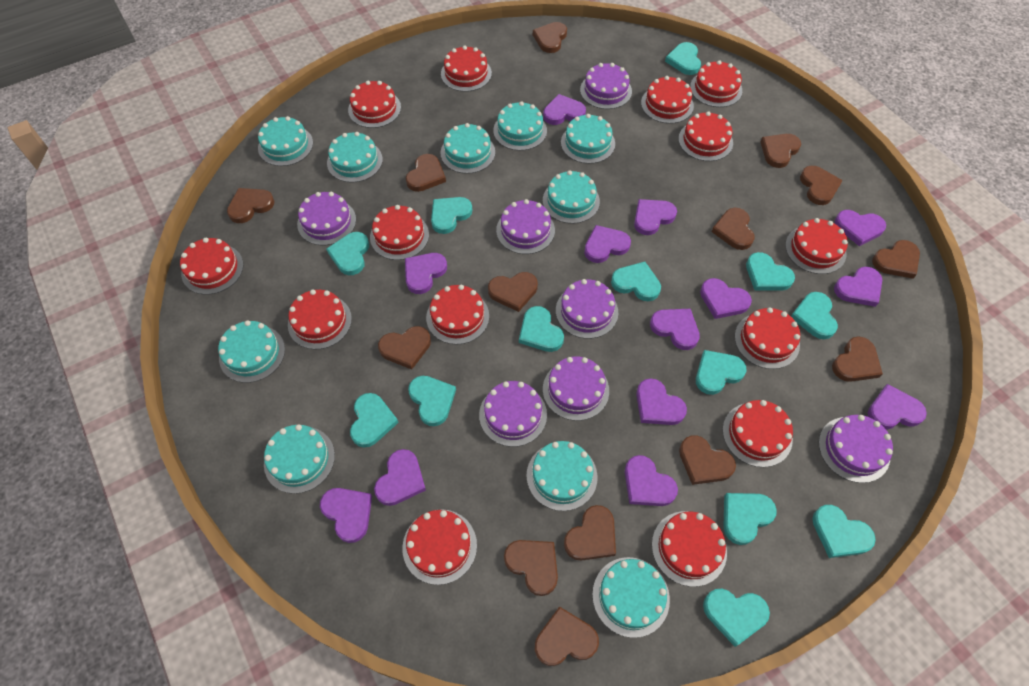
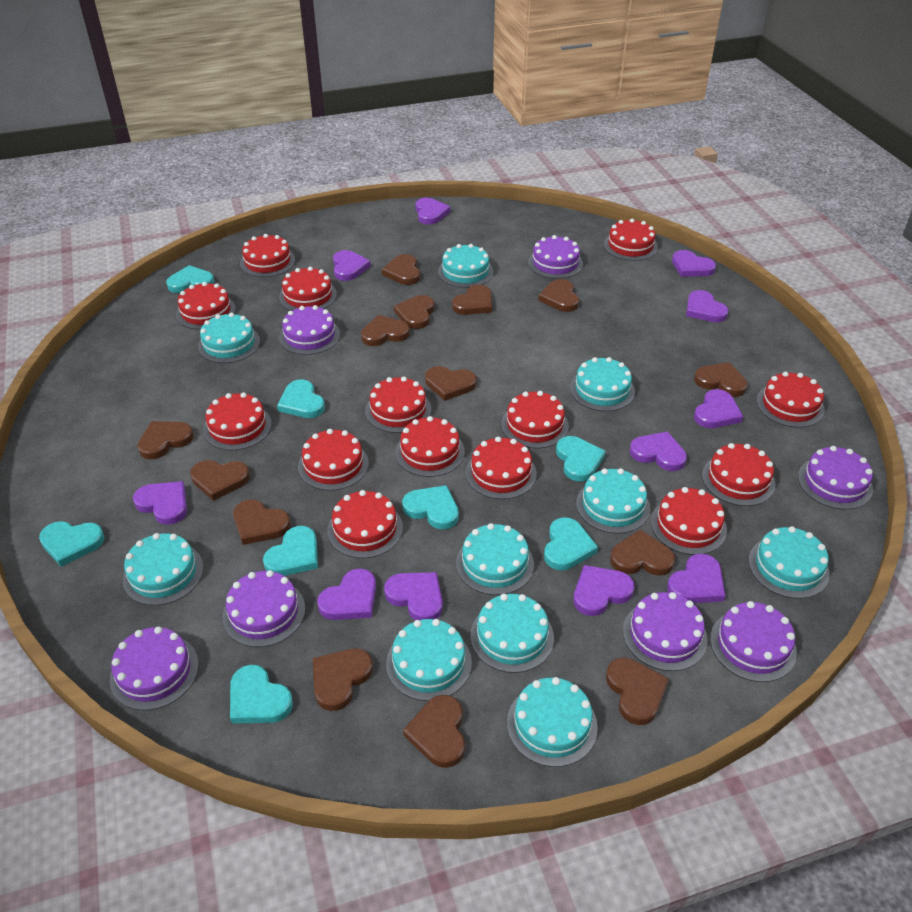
purple heart: 13 -> 11
turquoise heart: 13 -> 8

